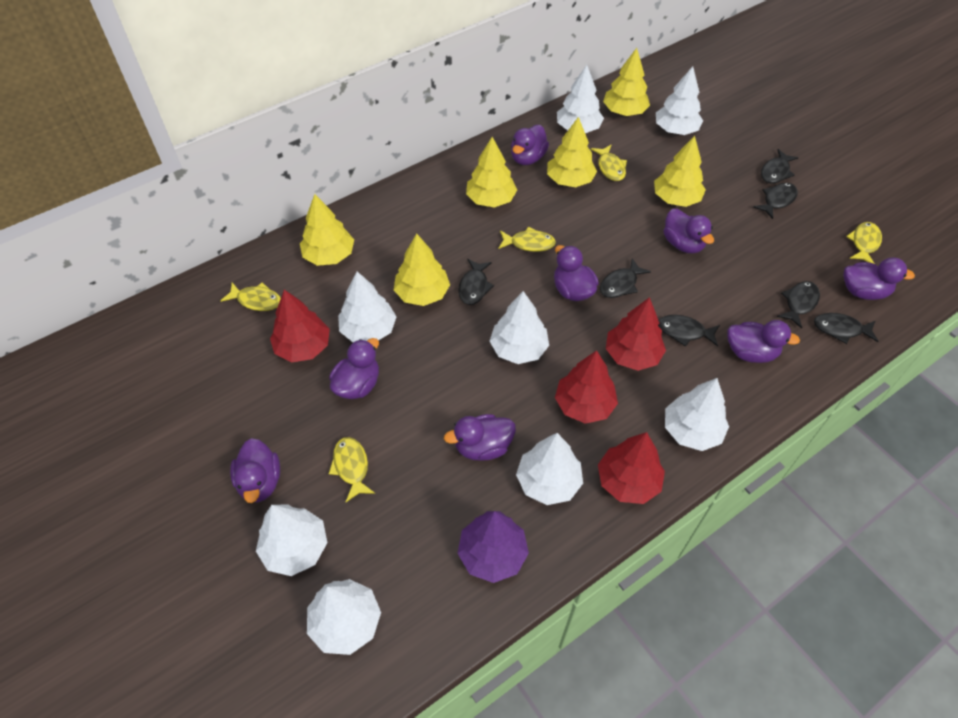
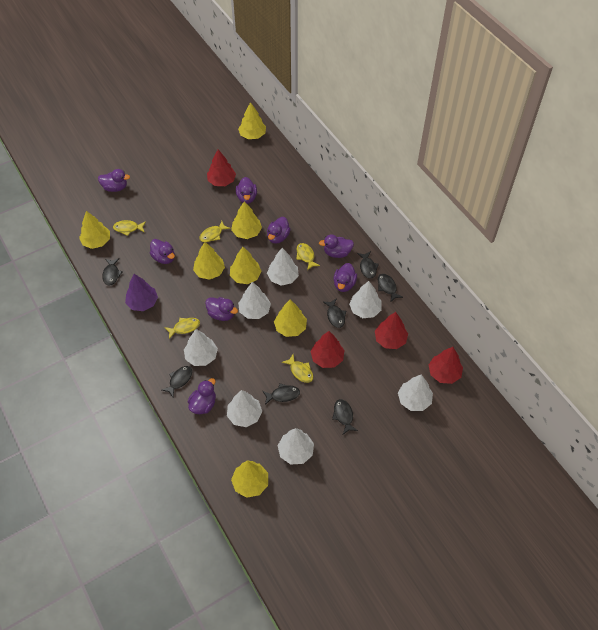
white tree: 8 -> 7
yellow tree: 6 -> 7

